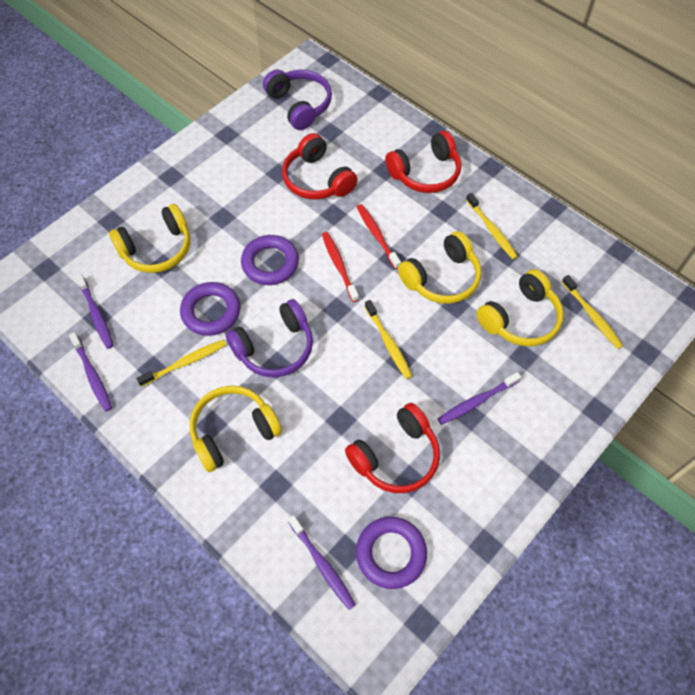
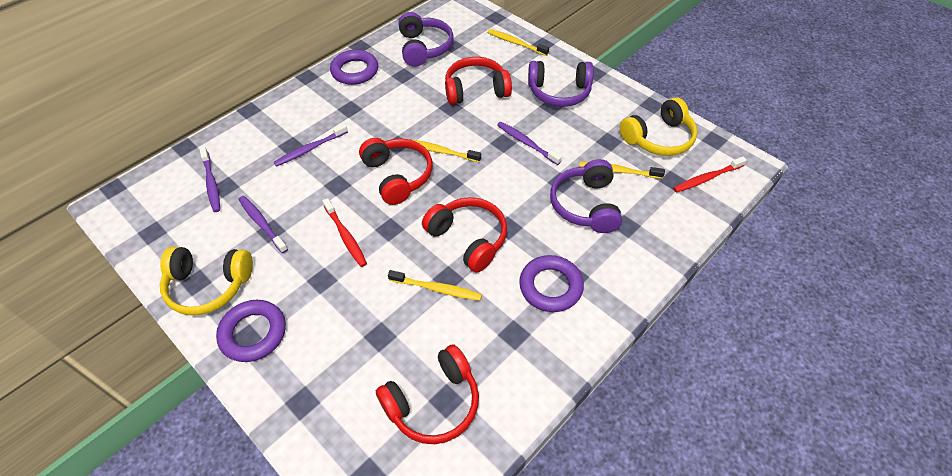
purple headphones: 2 -> 3
red headphones: 3 -> 4
yellow headphones: 4 -> 2

